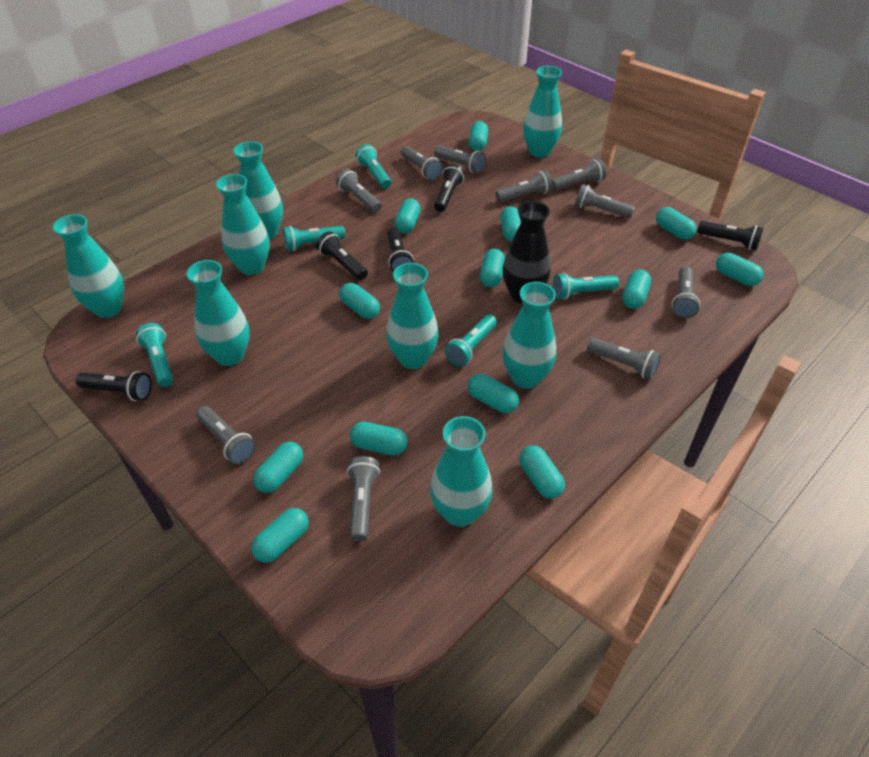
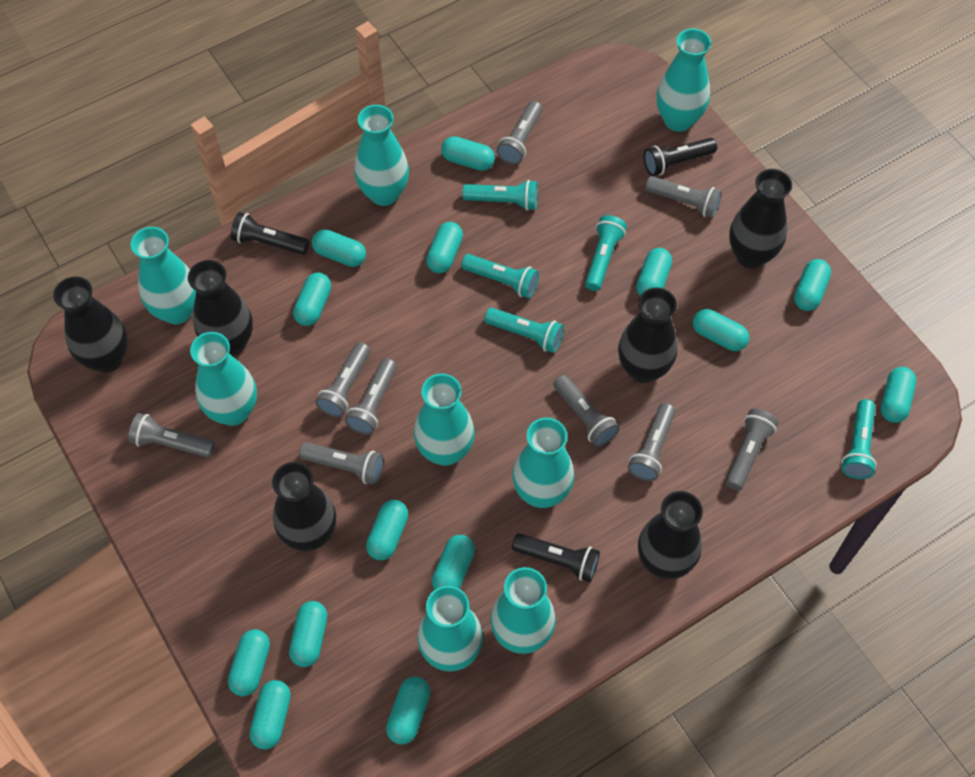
black flashlight: 5 -> 3
black vase: 1 -> 6
grey flashlight: 10 -> 9
turquoise capsule: 13 -> 14

